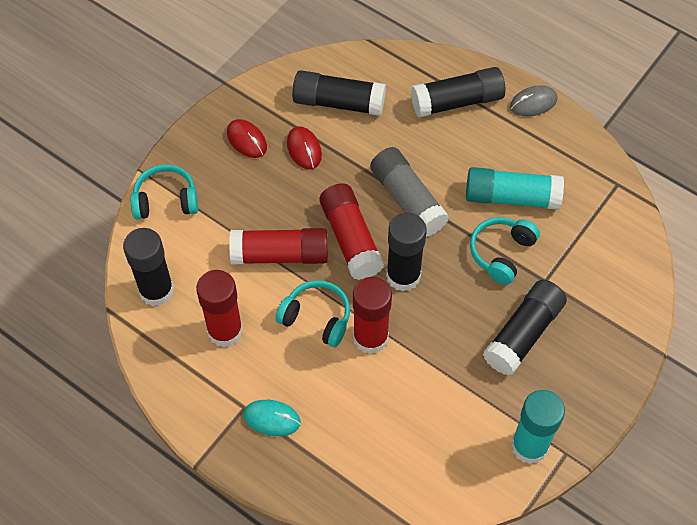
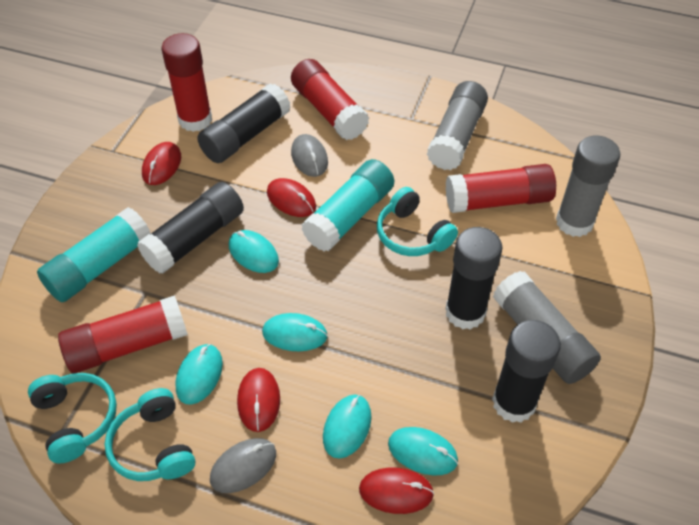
black glue stick: 5 -> 4
grey glue stick: 1 -> 3
grey mouse: 1 -> 2
red mouse: 2 -> 4
turquoise mouse: 1 -> 5

